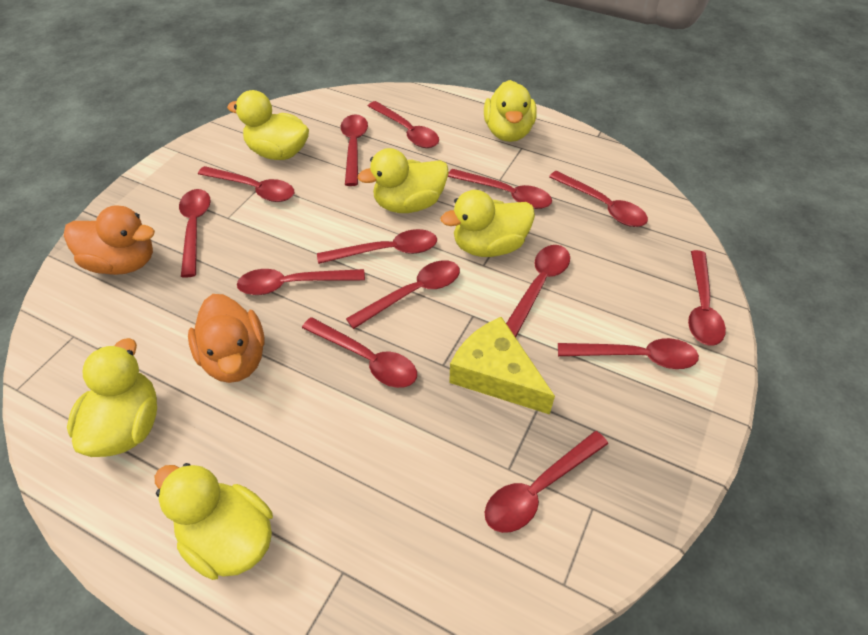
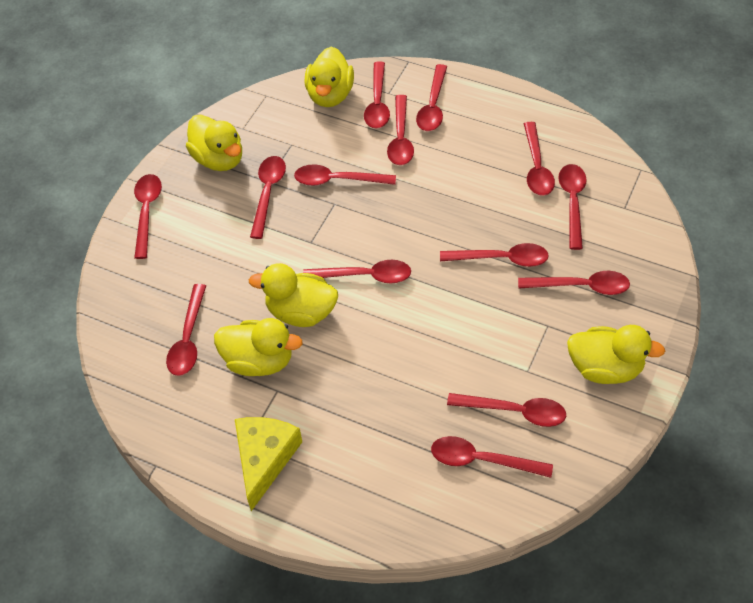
orange duck: 2 -> 0
yellow duck: 6 -> 5

